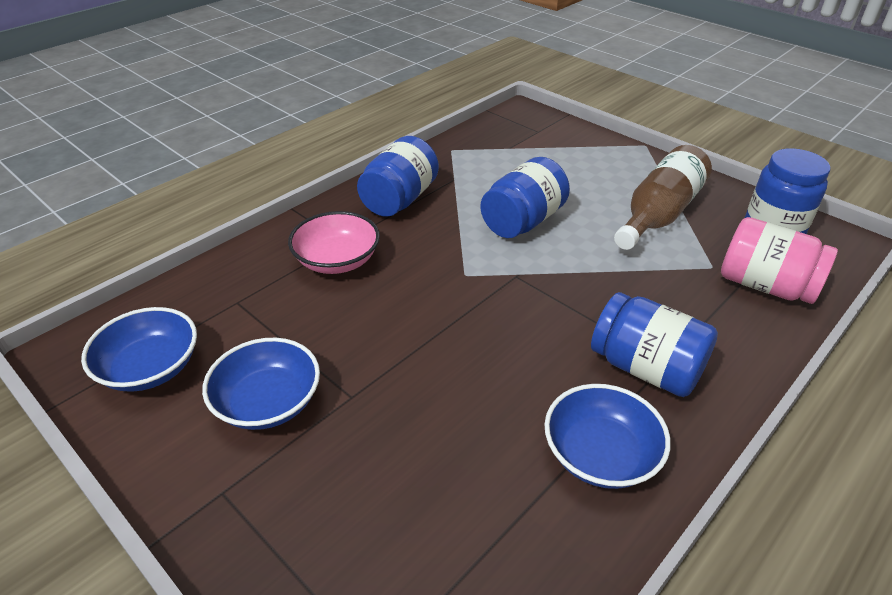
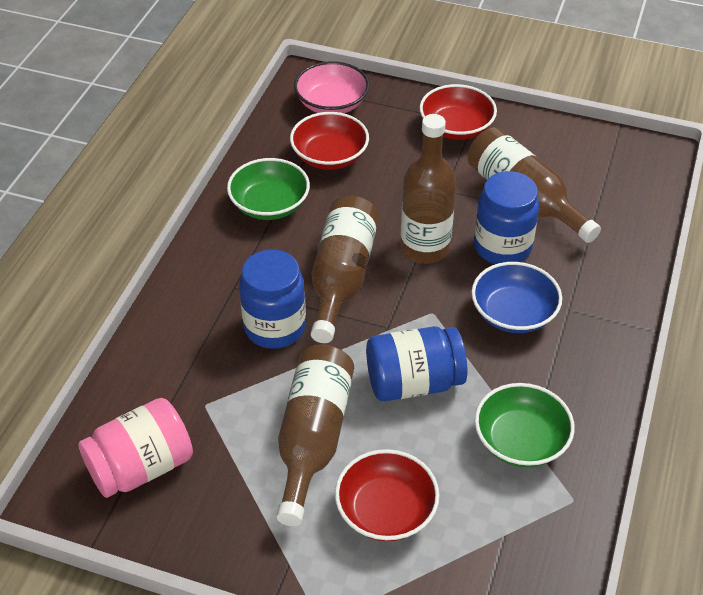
blue bowl: 3 -> 1
blue jar: 4 -> 3
brown bottle: 1 -> 4
green bowl: 0 -> 2
red bowl: 0 -> 3

